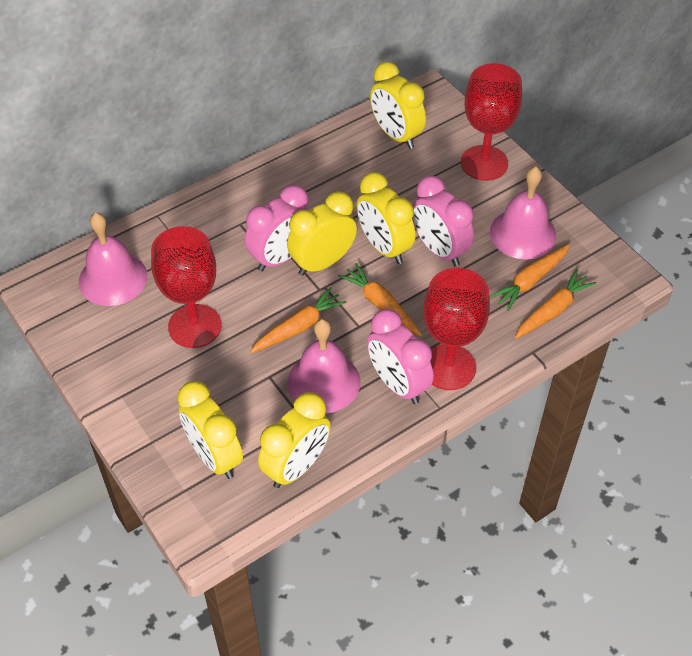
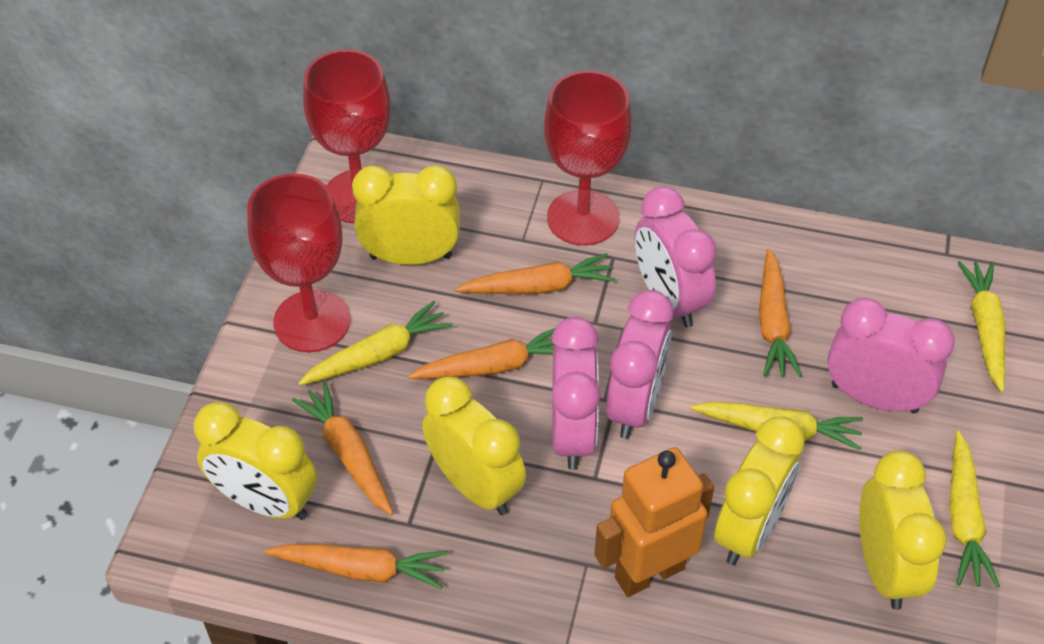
orange carrot: 4 -> 5
orange robot: 0 -> 1
pink bell: 3 -> 0
pink clock: 3 -> 4
yellow carrot: 0 -> 4

